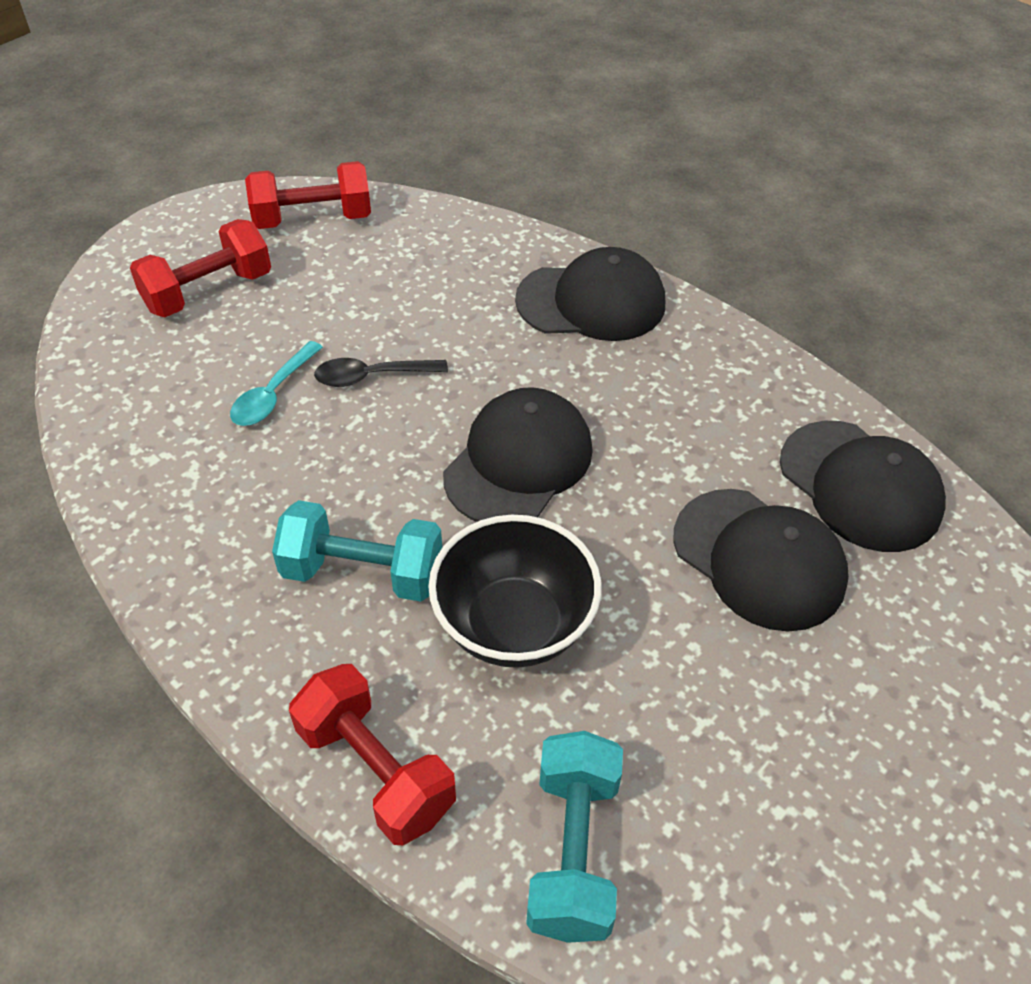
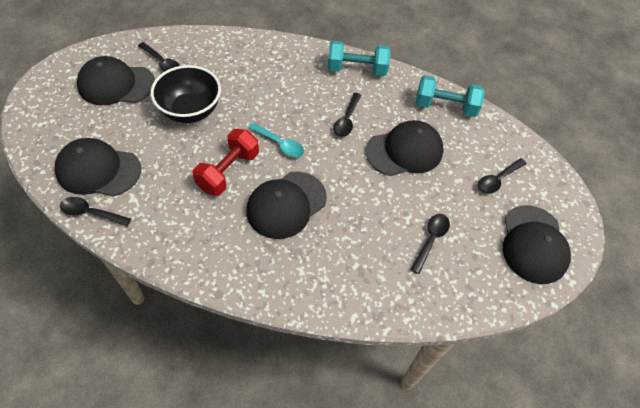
black cap: 4 -> 5
black spoon: 1 -> 5
red dumbbell: 3 -> 1

